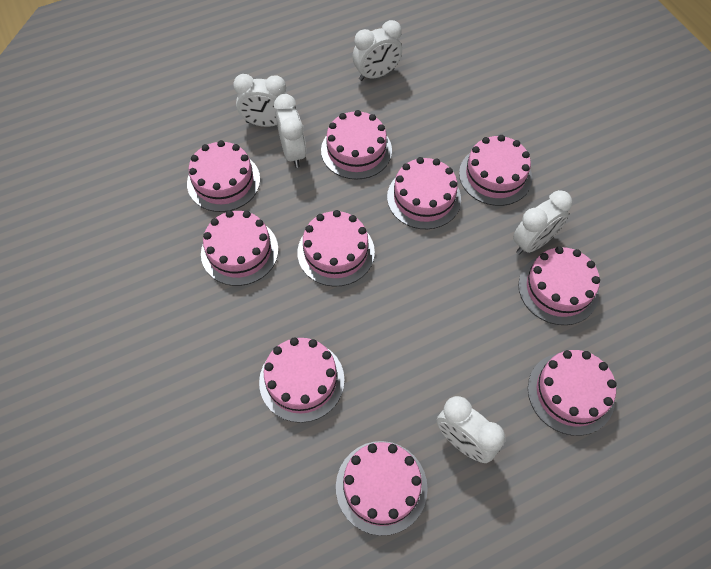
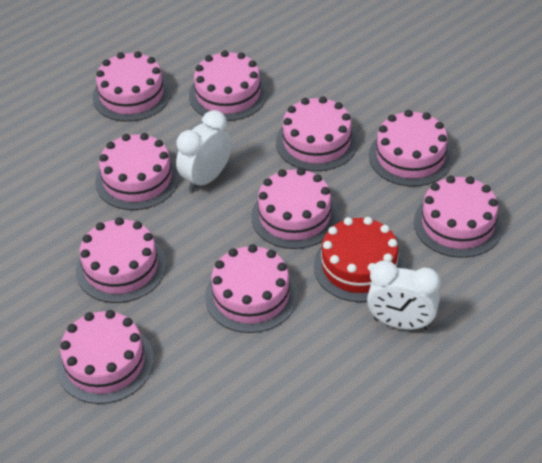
red cake: 0 -> 1
white clock: 5 -> 2

